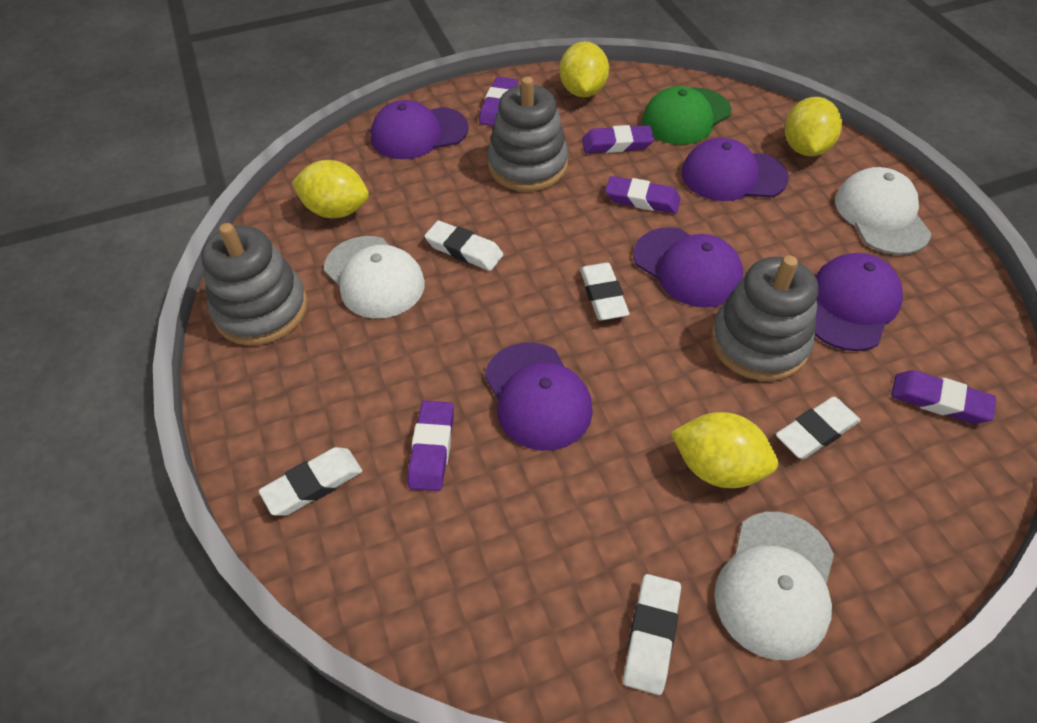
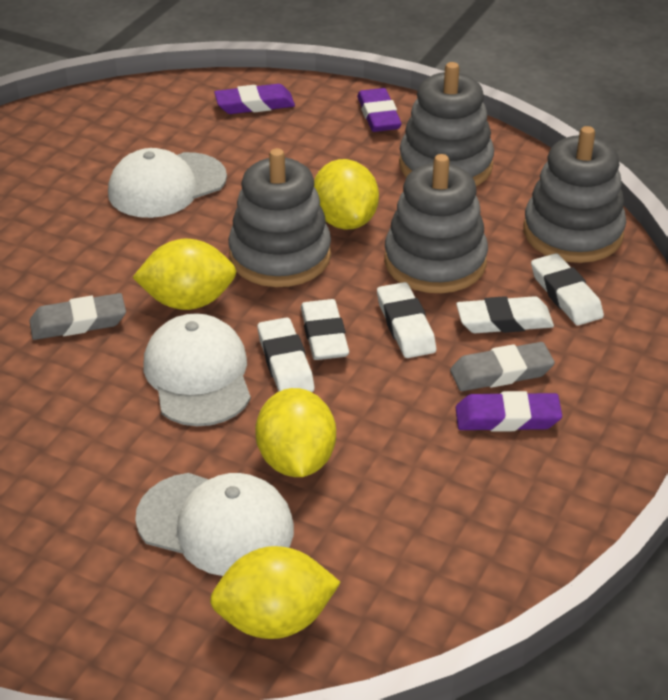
green cap: 1 -> 0
grey eraser: 0 -> 2
grey stacking toy: 3 -> 4
purple cap: 5 -> 0
purple eraser: 5 -> 3

